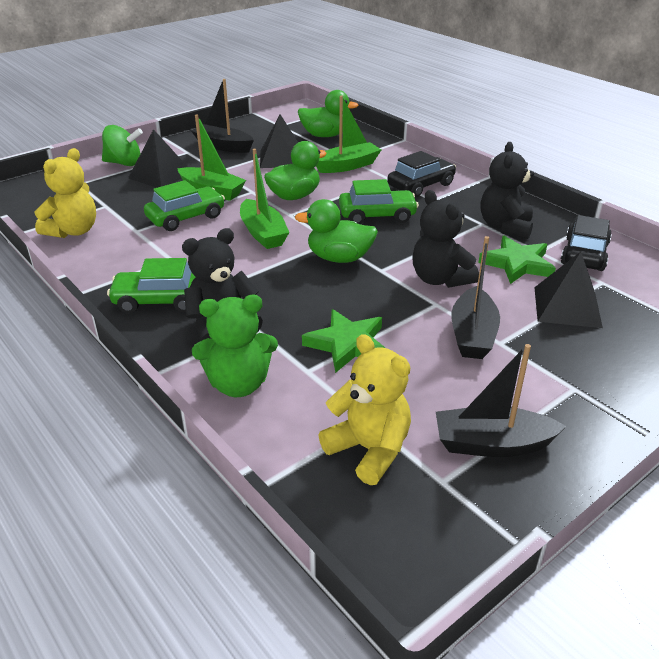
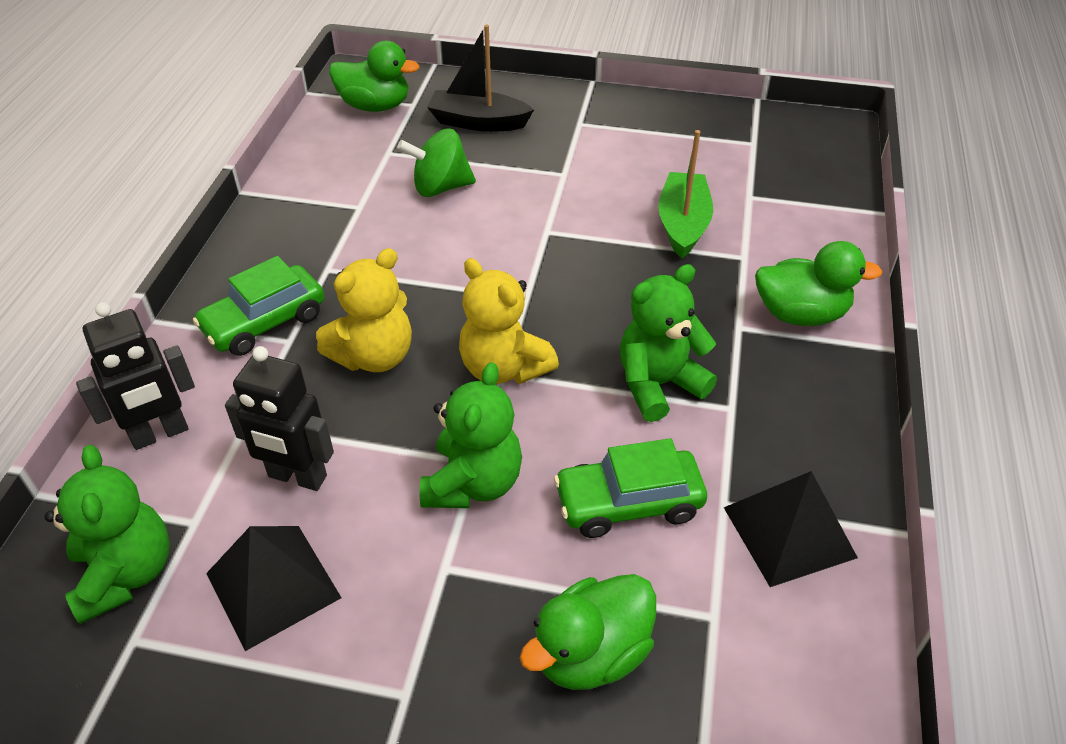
black boat: 3 -> 1
black car: 2 -> 0
black pyramid: 3 -> 2
black robot: 0 -> 2
black teddy bear: 3 -> 0
green boat: 3 -> 1
green car: 3 -> 2
green star: 2 -> 0
green teddy bear: 1 -> 3

